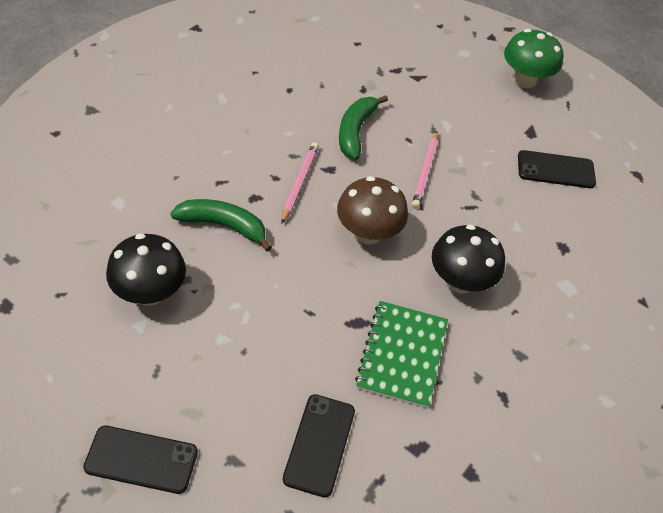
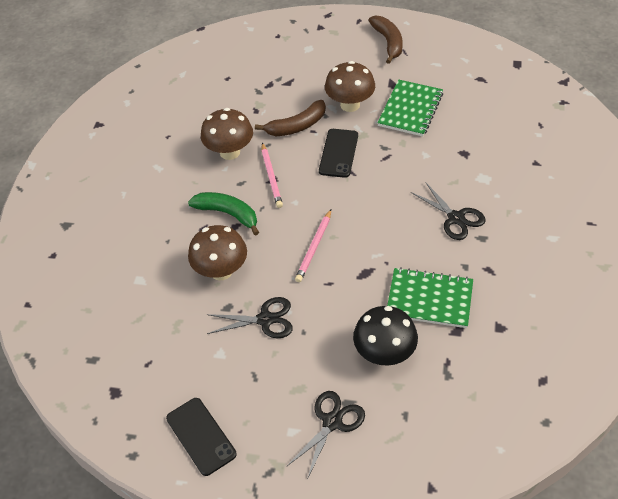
black mushroom: 2 -> 1
black phone: 3 -> 2
black scissors: 0 -> 3
brown banana: 0 -> 2
brown mushroom: 1 -> 3
green banana: 2 -> 1
green mushroom: 1 -> 0
green notebook: 1 -> 2

